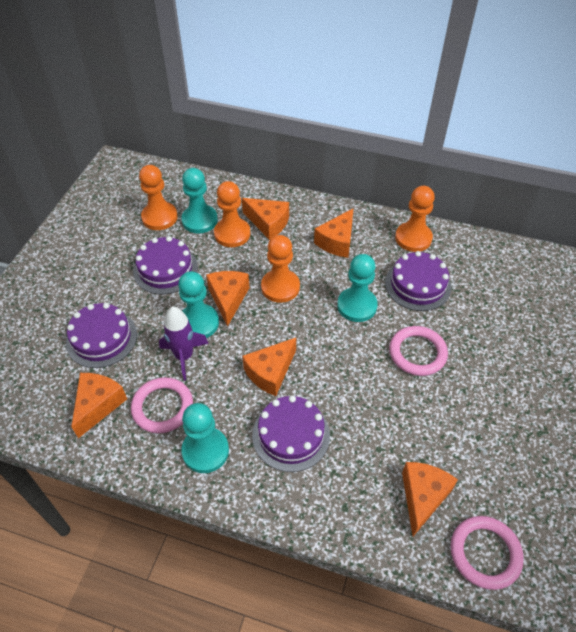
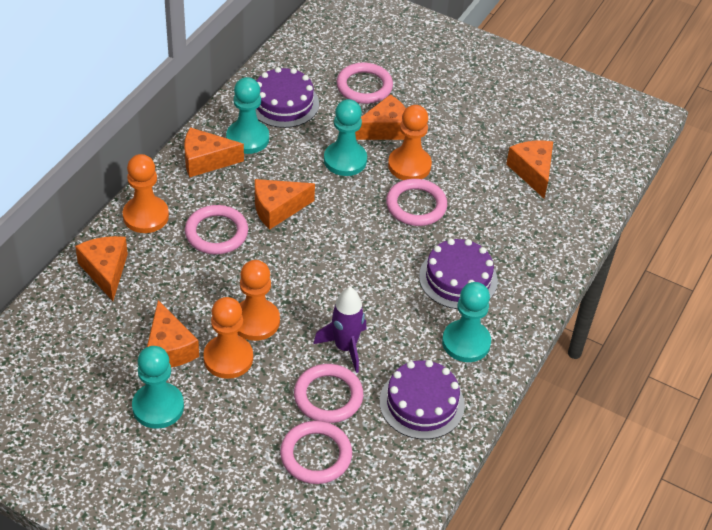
pink ring: 3 -> 5
purple cake: 4 -> 3

